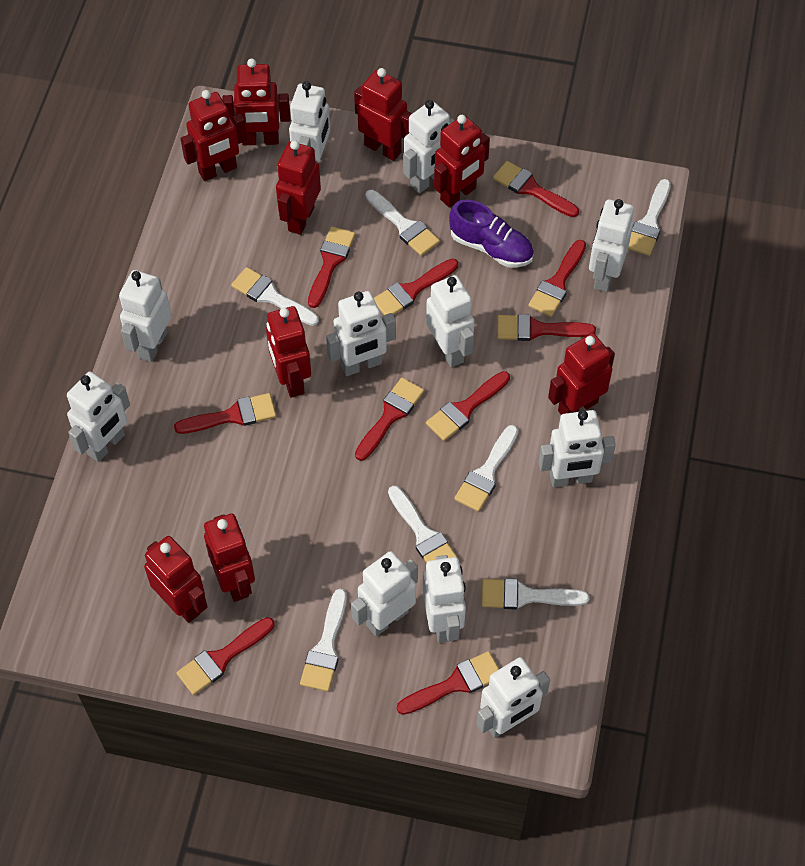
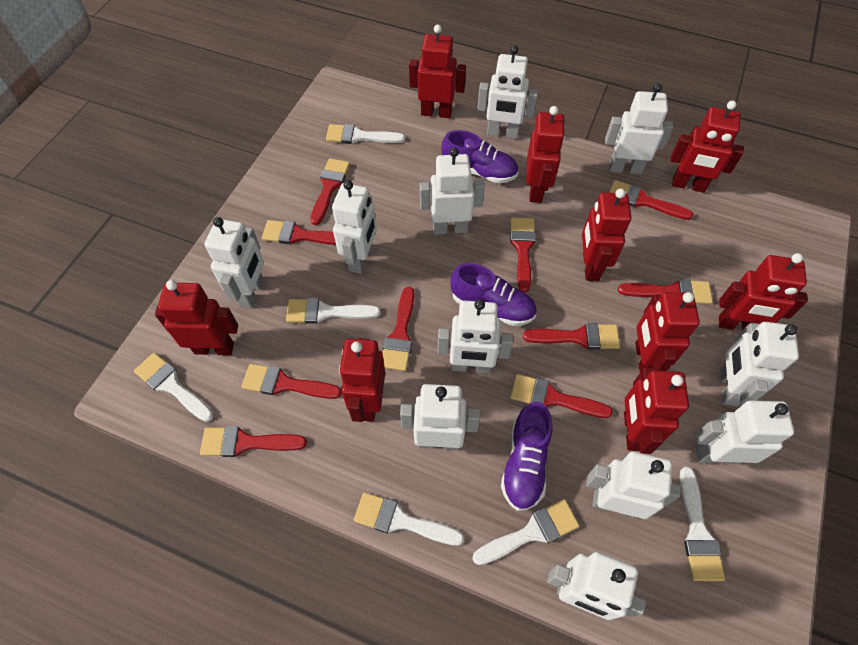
purple shoe: 1 -> 3
white brush: 7 -> 6

